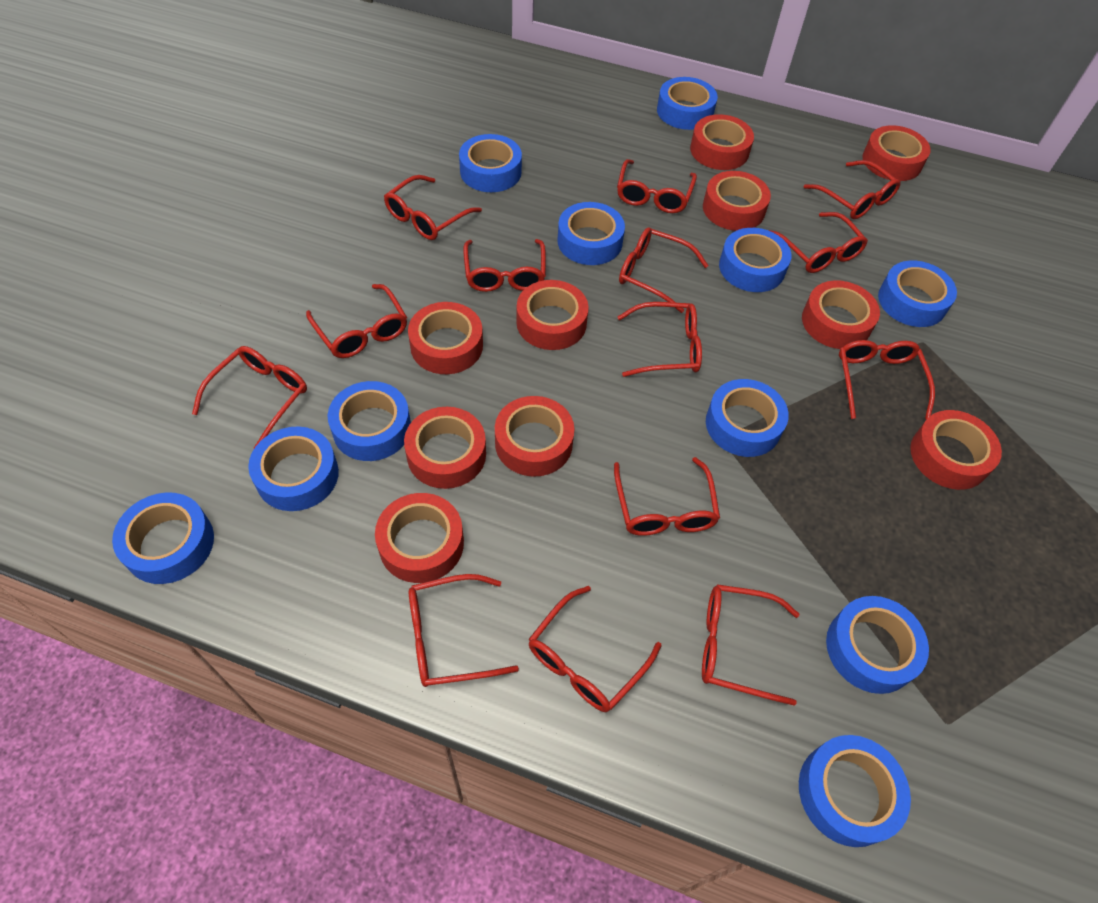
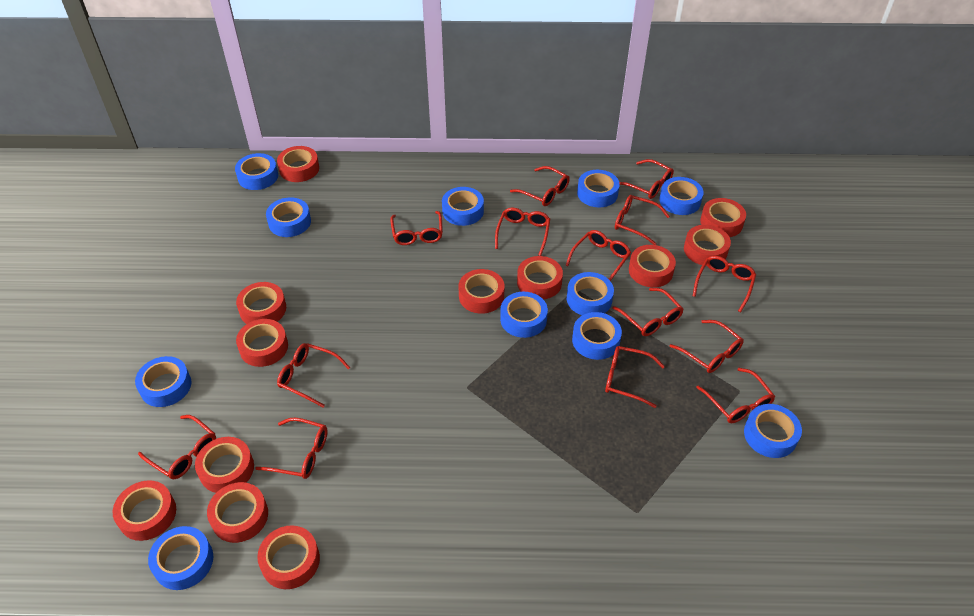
red tape: 10 -> 12

